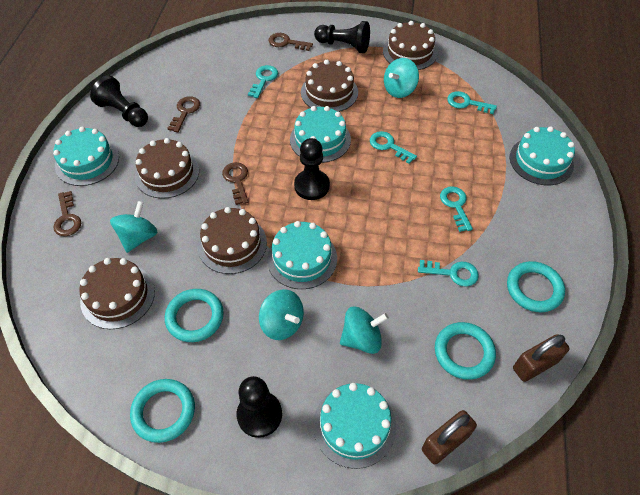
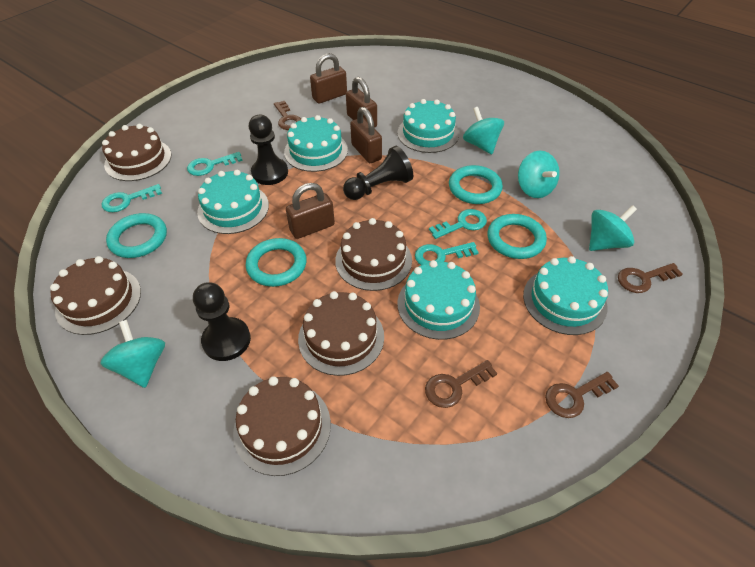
black pawn: 4 -> 3
brown padlock: 2 -> 4
turquoise key: 5 -> 4

